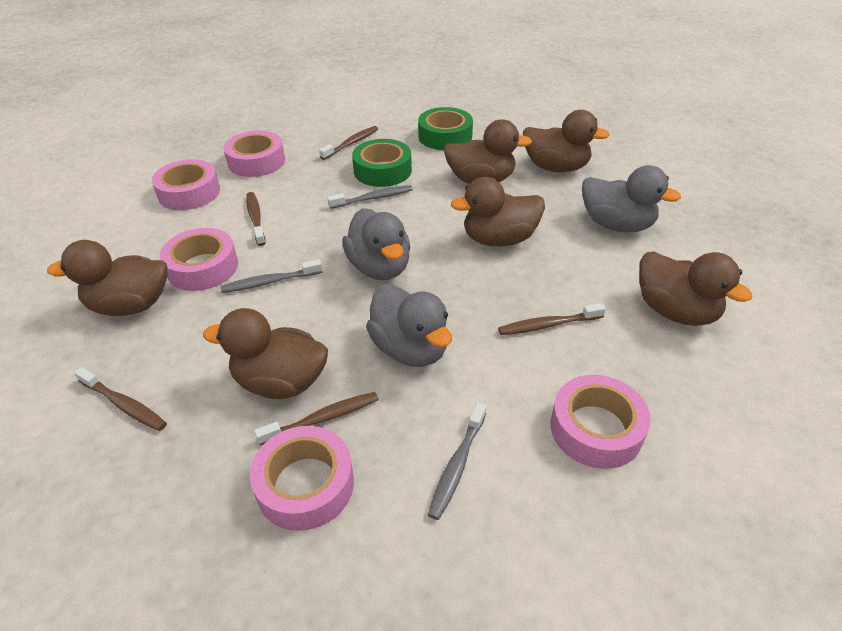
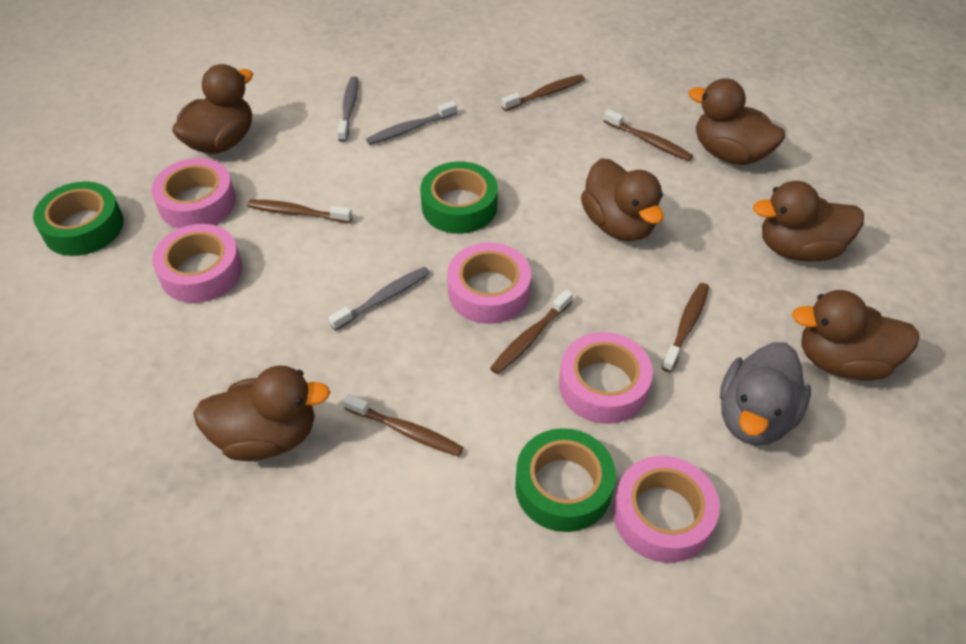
brown toothbrush: 5 -> 6
green tape: 2 -> 3
grey duck: 3 -> 1

